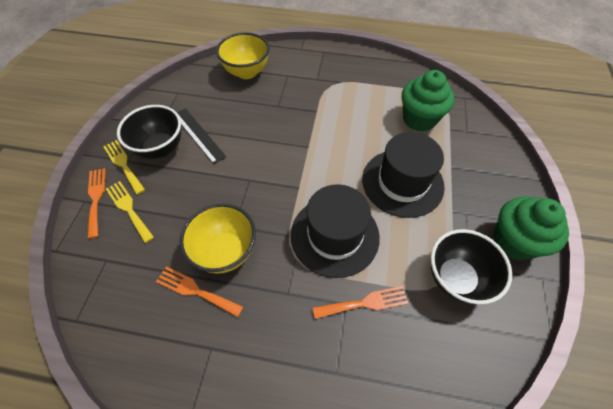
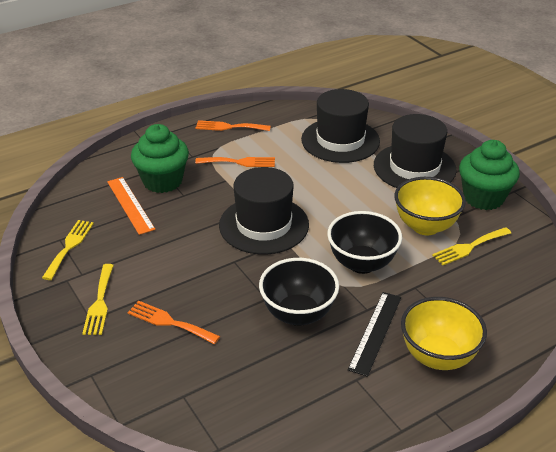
black hat: 2 -> 3
orange ruler: 0 -> 1
yellow fork: 2 -> 3

